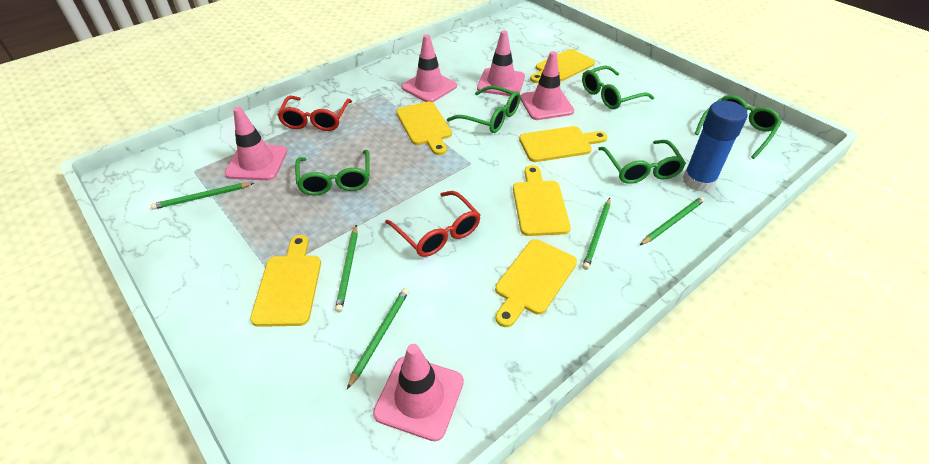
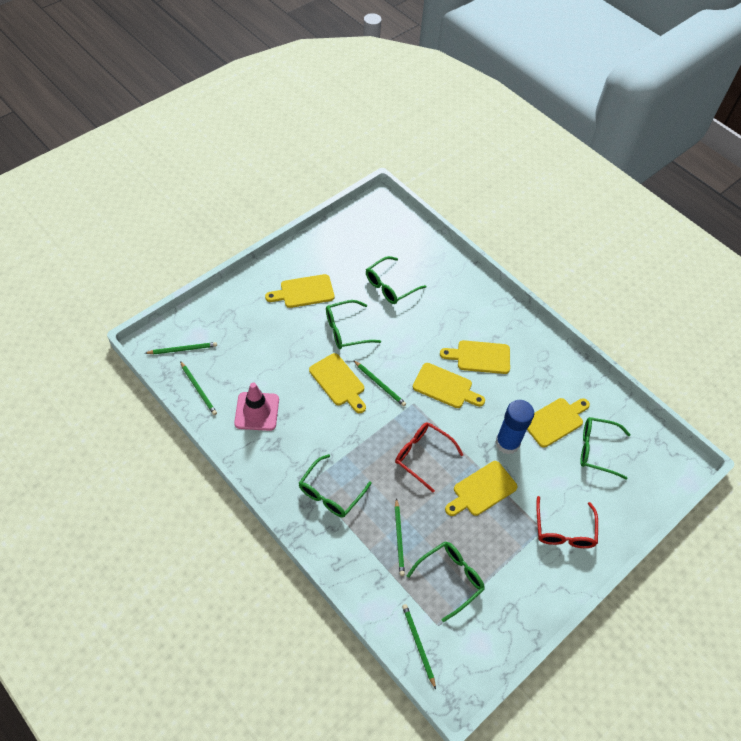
pink traffic cone: 5 -> 1

